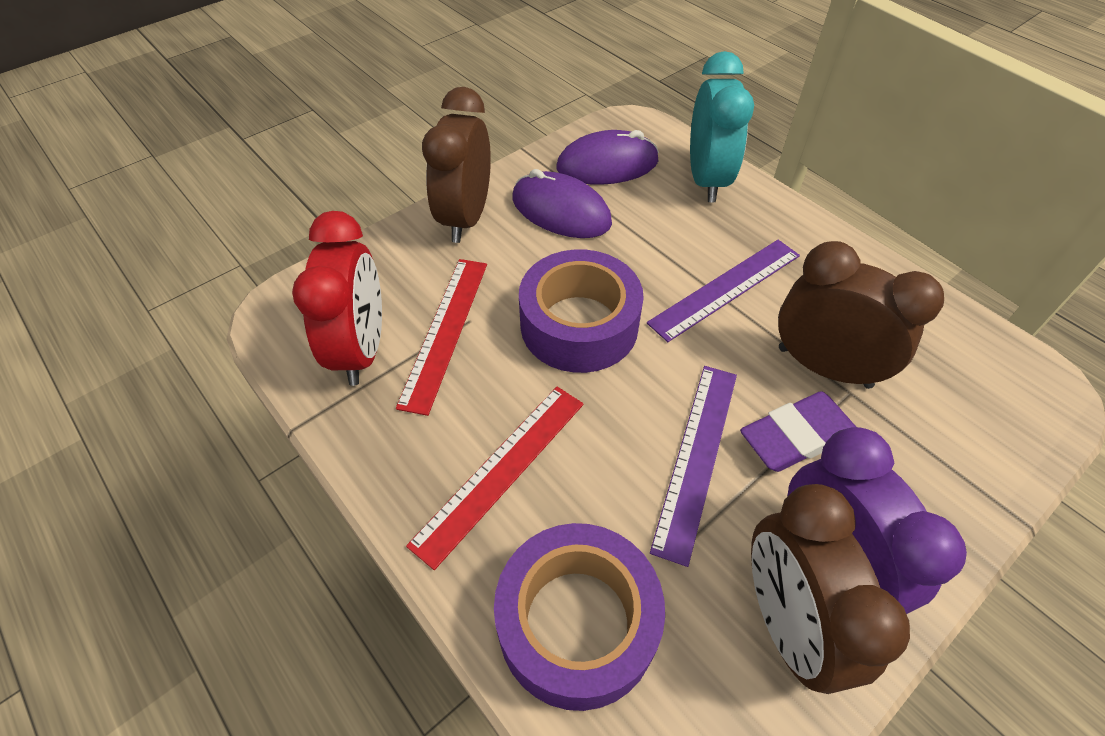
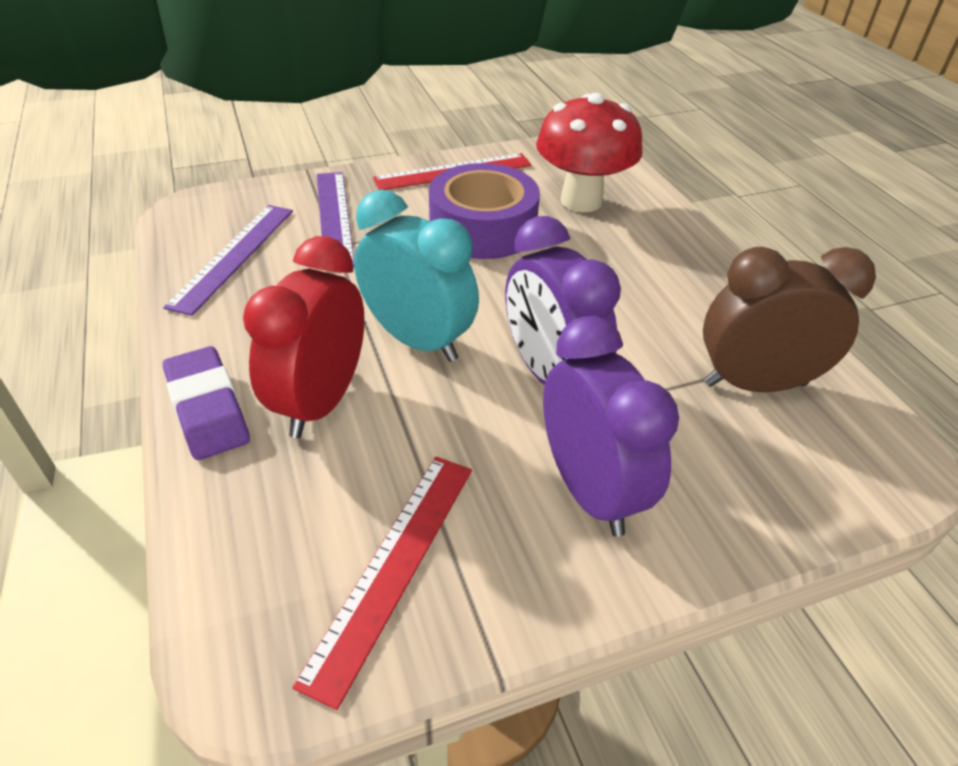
brown clock: 3 -> 1
purple clock: 1 -> 2
purple mouse: 2 -> 0
purple tape: 2 -> 1
red mushroom: 0 -> 1

